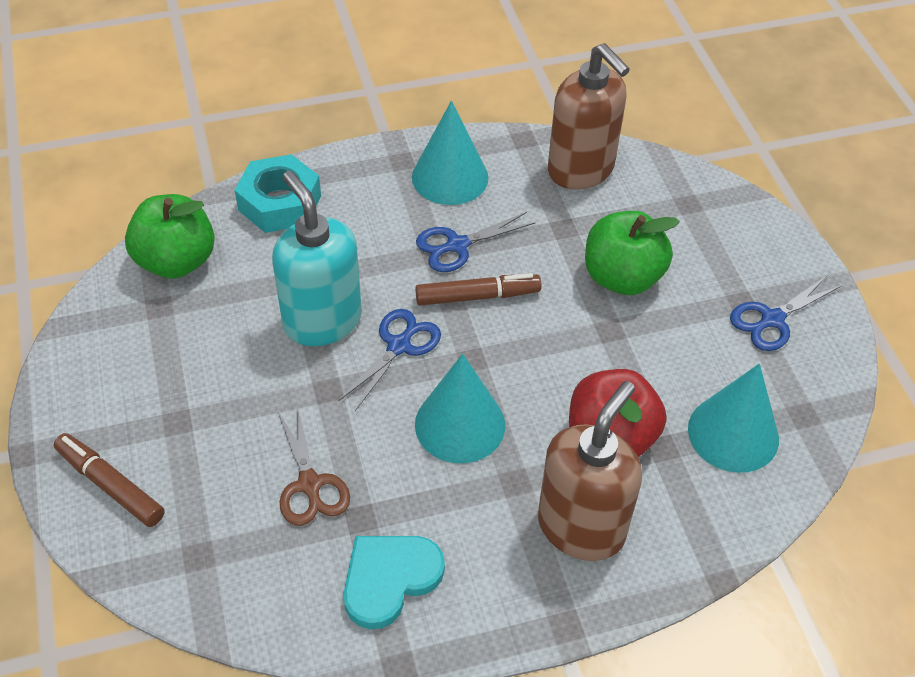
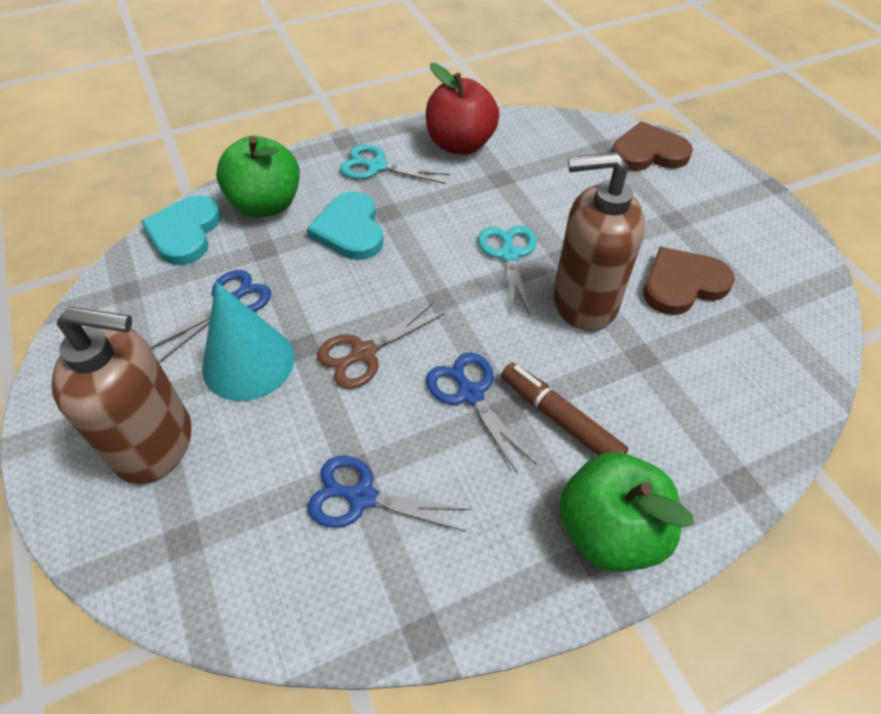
brown heart: 0 -> 2
brown marker: 2 -> 1
turquoise cone: 3 -> 1
turquoise heart: 1 -> 2
turquoise nut: 1 -> 0
turquoise scissors: 0 -> 2
turquoise soap dispenser: 1 -> 0

